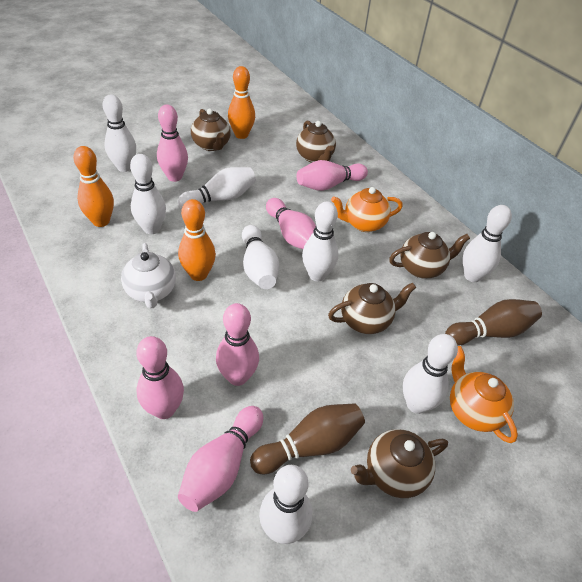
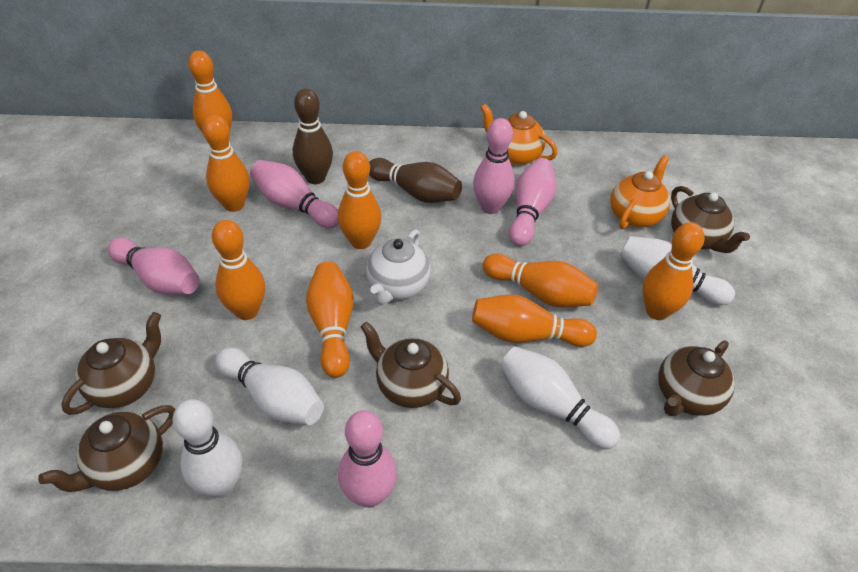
orange bowling pin: 3 -> 8
pink bowling pin: 6 -> 5
white bowling pin: 8 -> 4

